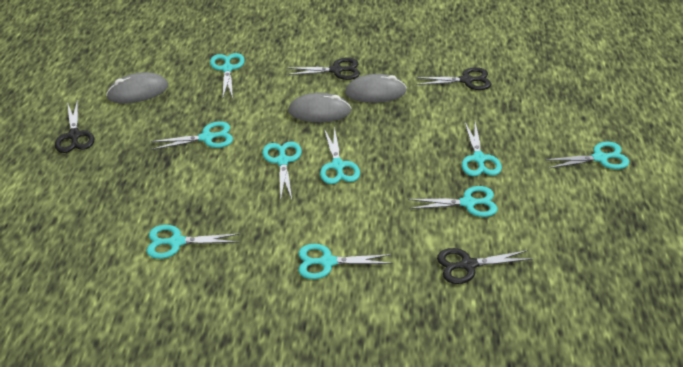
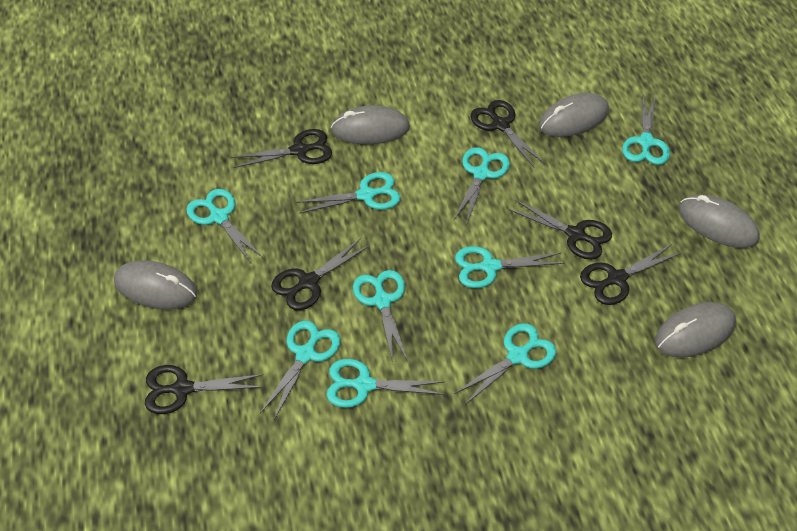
black scissors: 4 -> 6
grey mouse: 3 -> 5

